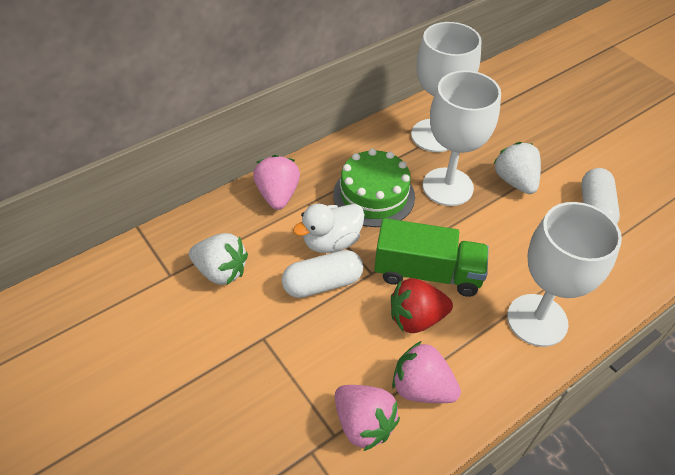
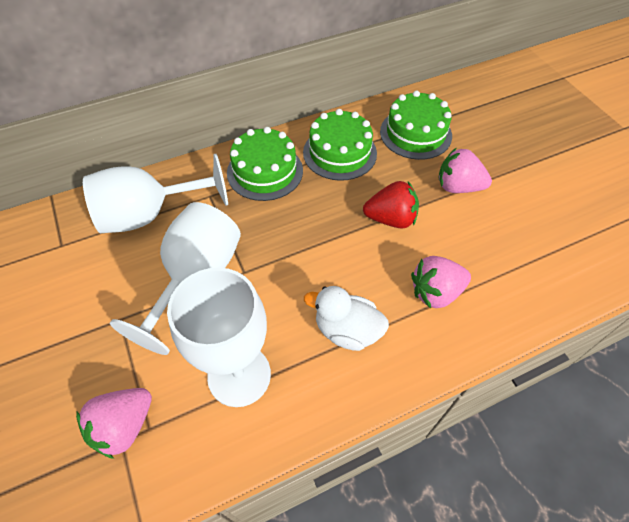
green cake: 1 -> 3
green truck: 1 -> 0
white capsule: 2 -> 0
white strawberry: 2 -> 0

